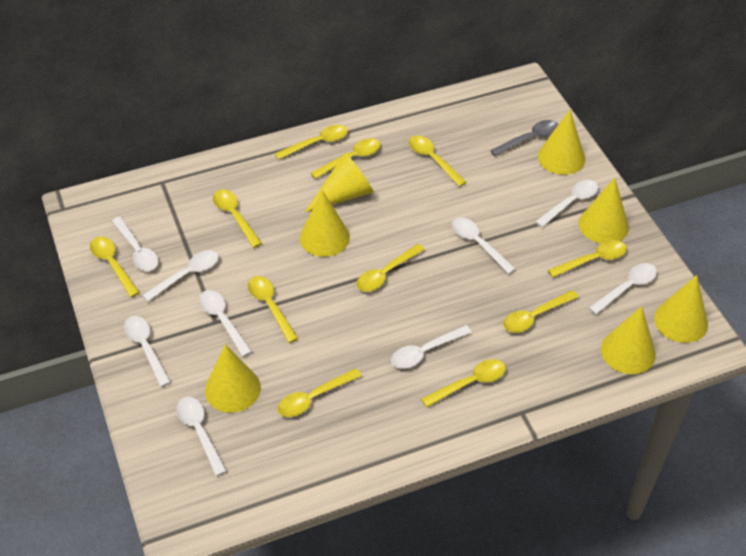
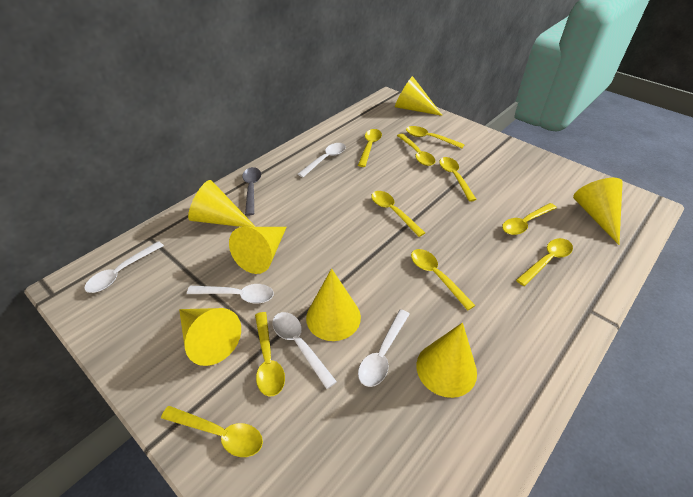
white spoon: 9 -> 5
yellow spoon: 11 -> 10

